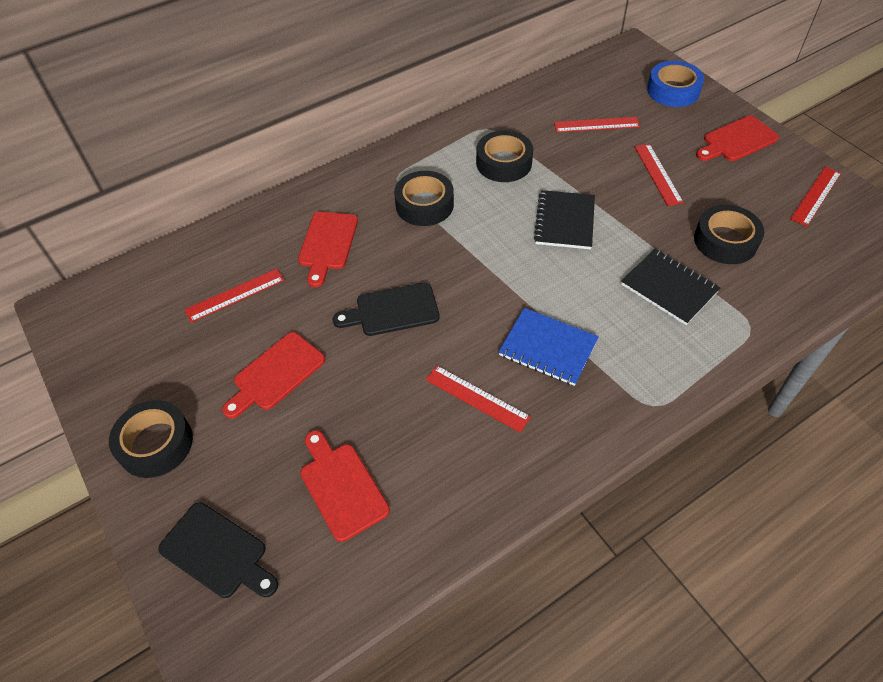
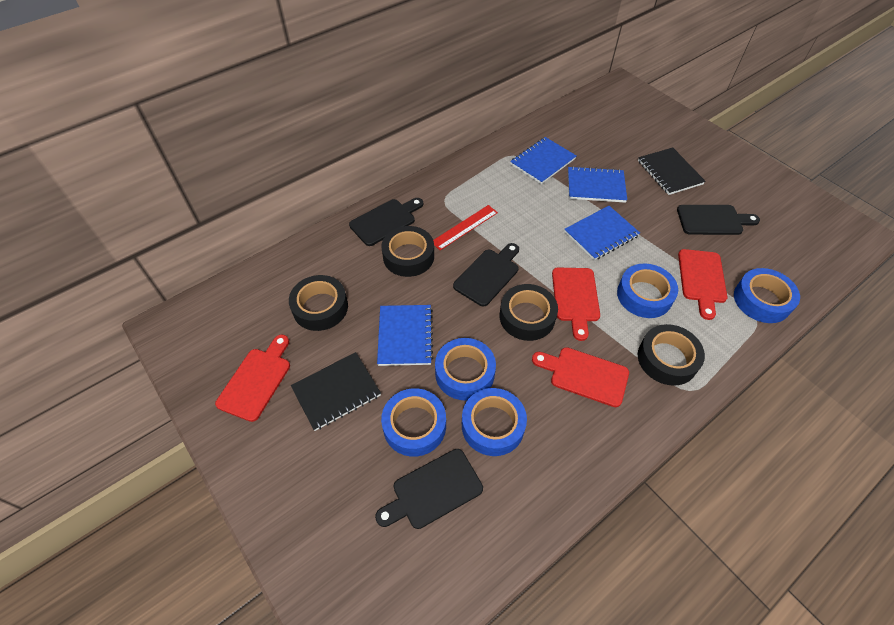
black cutting board: 2 -> 4
blue notebook: 1 -> 4
blue tape: 1 -> 5
red ruler: 5 -> 1

